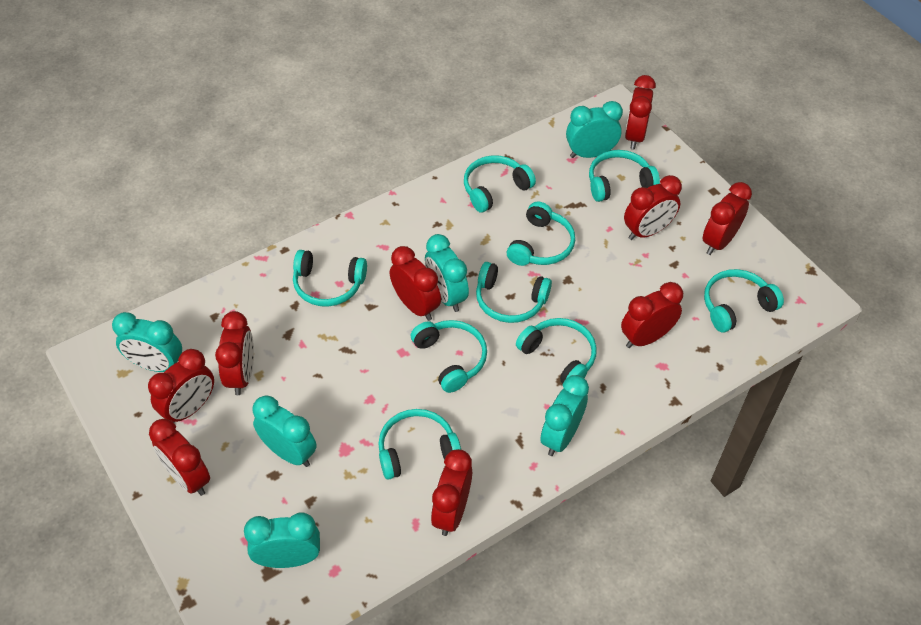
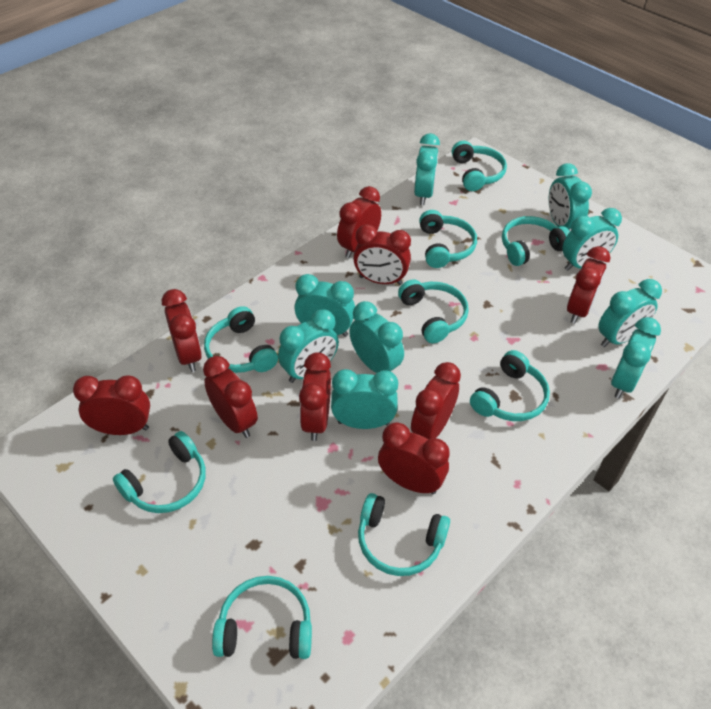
turquoise clock: 6 -> 9

